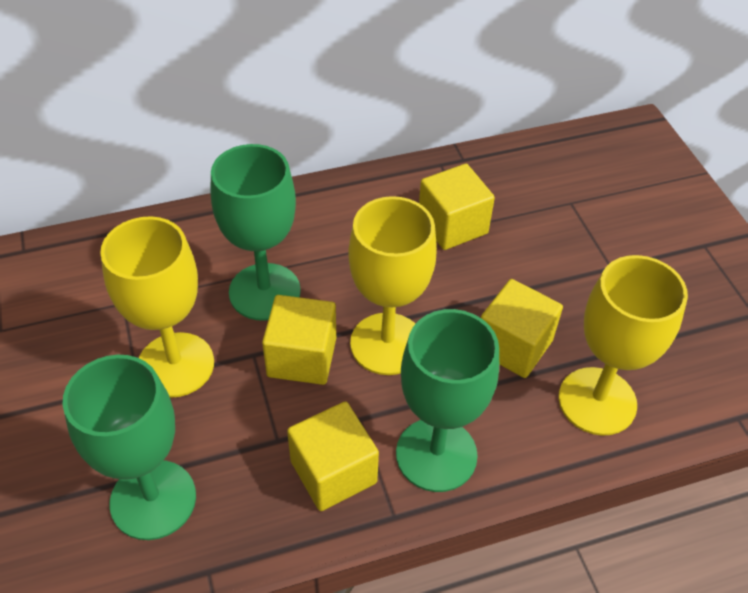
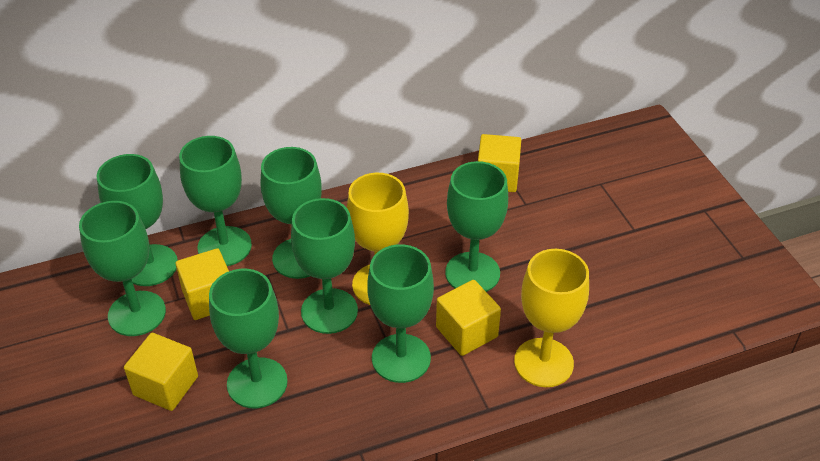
green goblet: 3 -> 8
yellow goblet: 3 -> 2

